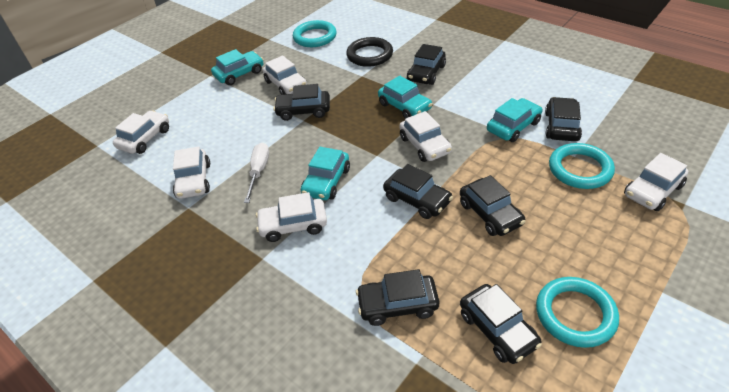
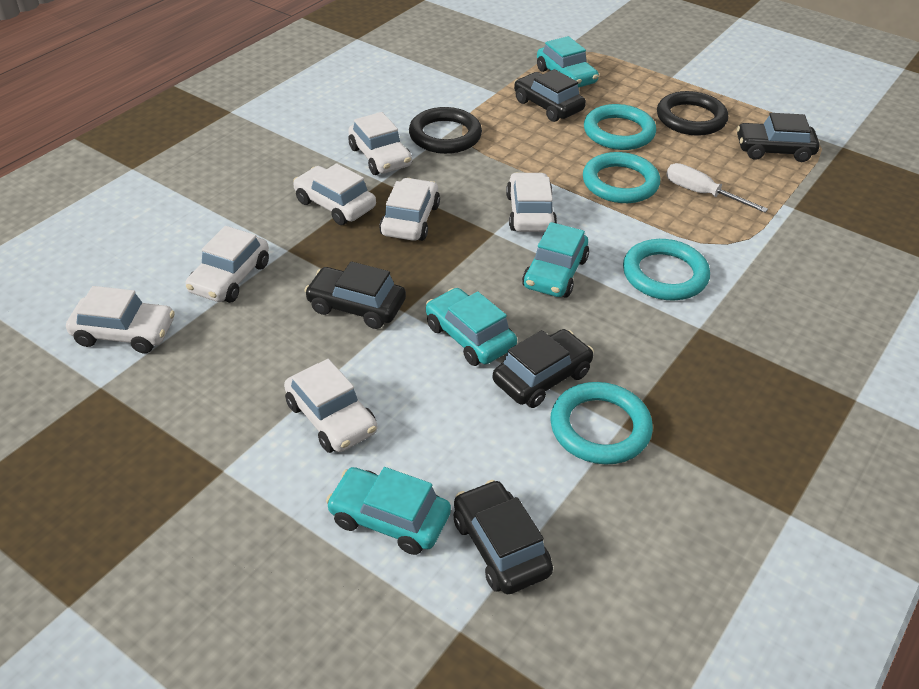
black car: 7 -> 5
black ring: 1 -> 2
turquoise ring: 3 -> 4
white car: 6 -> 7

